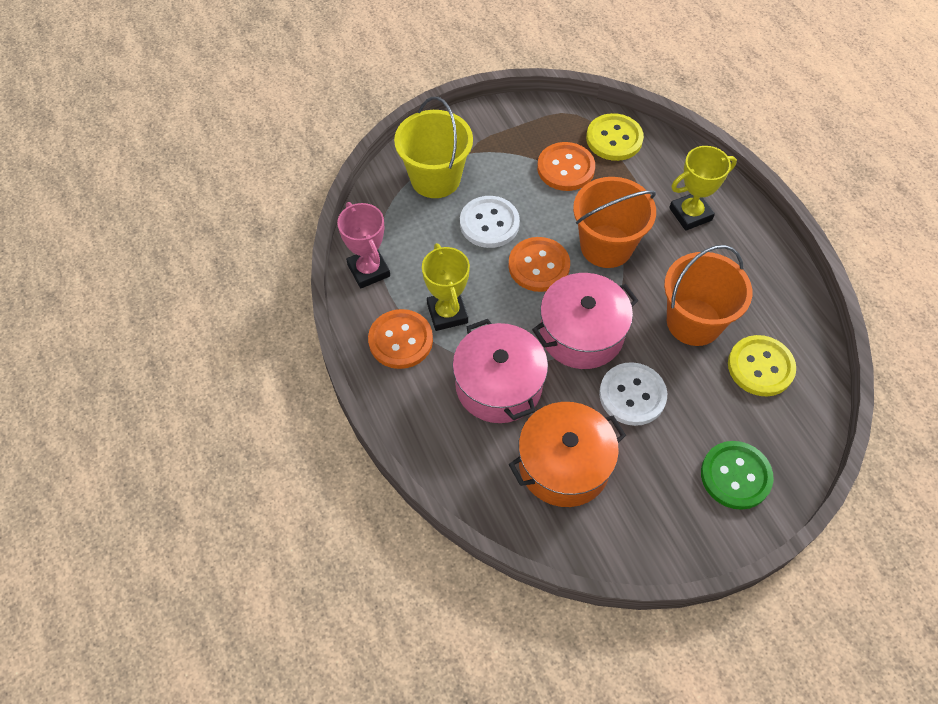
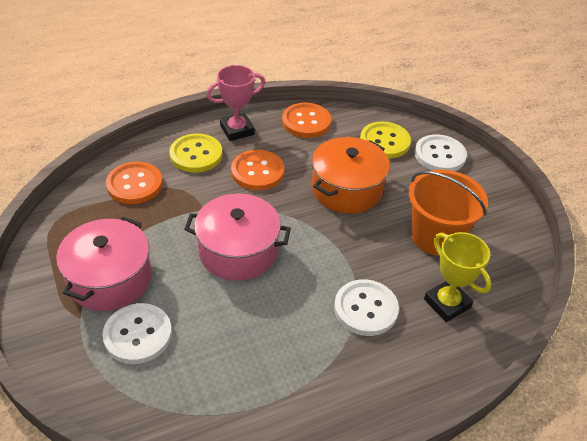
green button: 1 -> 0
orange bucket: 2 -> 1
white button: 2 -> 3
yellow bucket: 1 -> 0
yellow trophy: 2 -> 1

